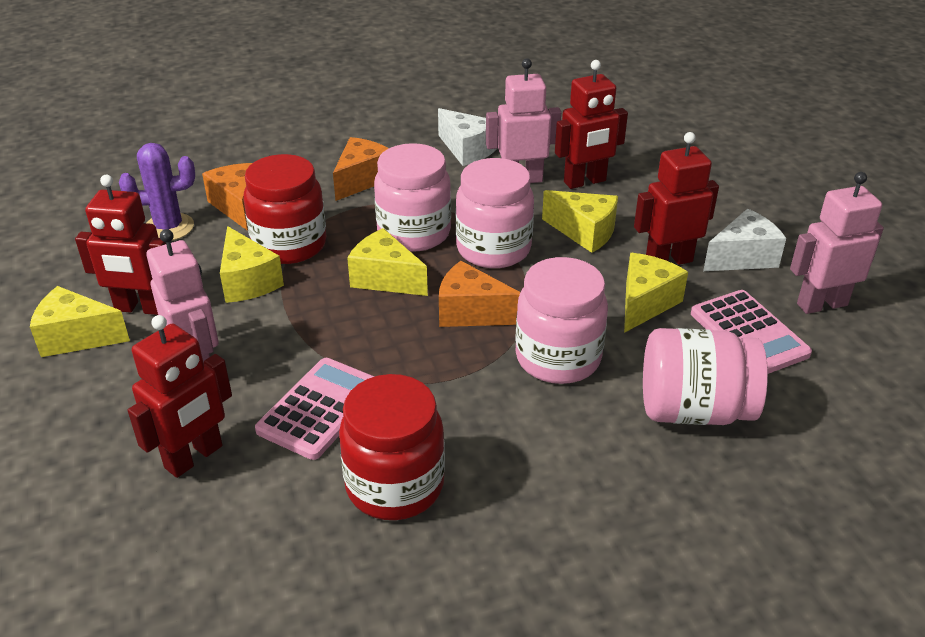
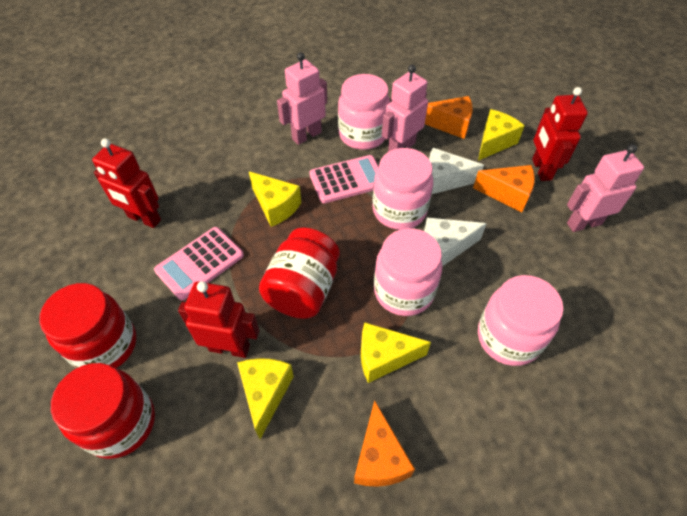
purple cactus: 1 -> 0
red jar: 2 -> 3
red robot: 4 -> 3
yellow cheese: 5 -> 4

